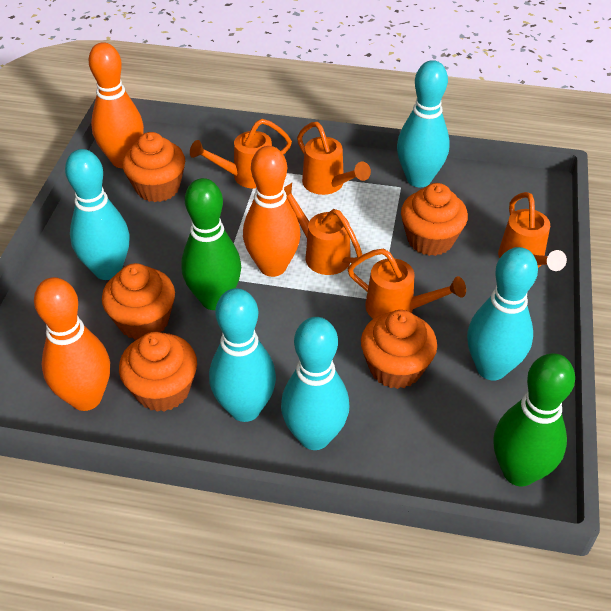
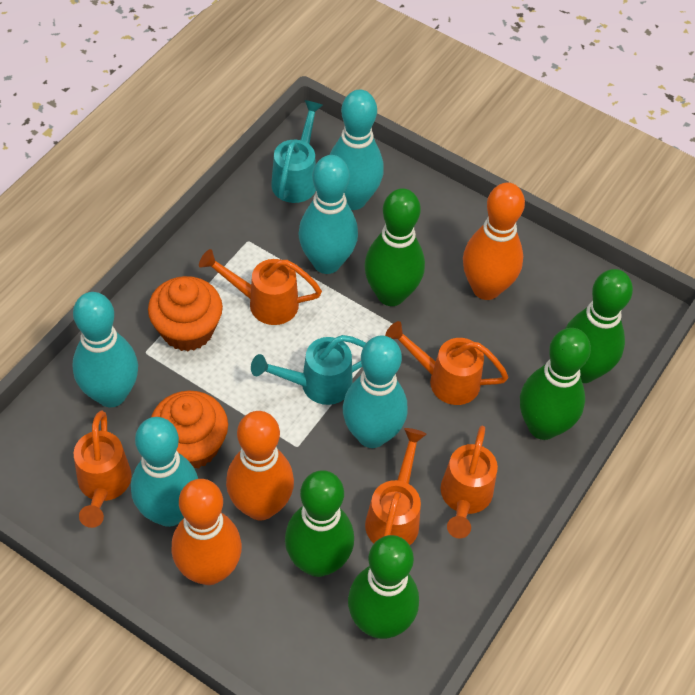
green bowling pin: 2 -> 5
orange cupcake: 5 -> 2
turquoise watering can: 0 -> 2

